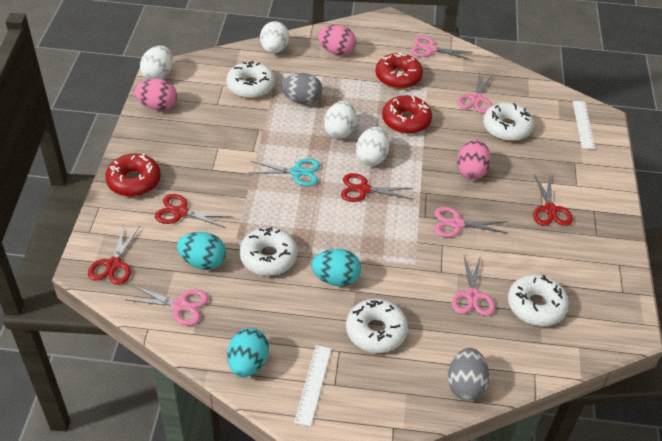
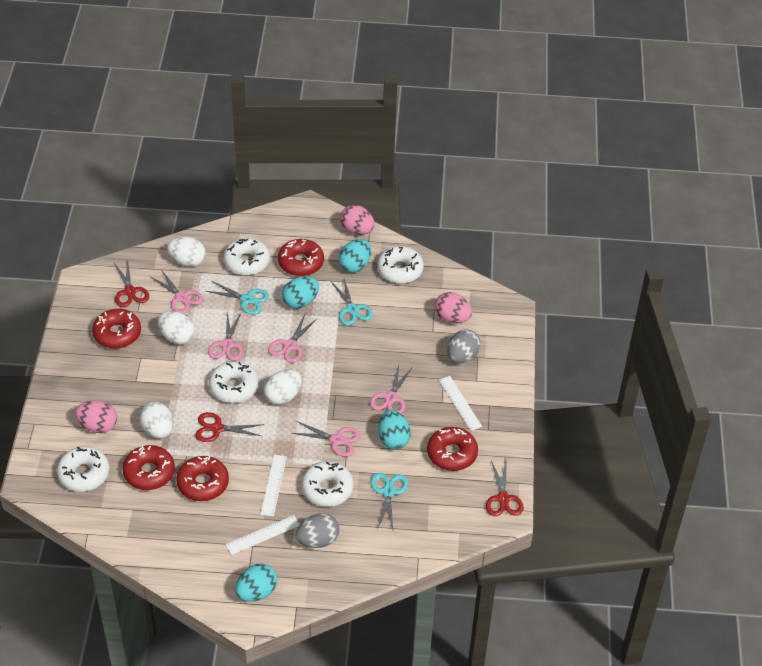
red donut: 3 -> 5
red scissors: 4 -> 3
turquoise egg: 3 -> 4
turquoise scissors: 1 -> 3
white ruler: 2 -> 3

